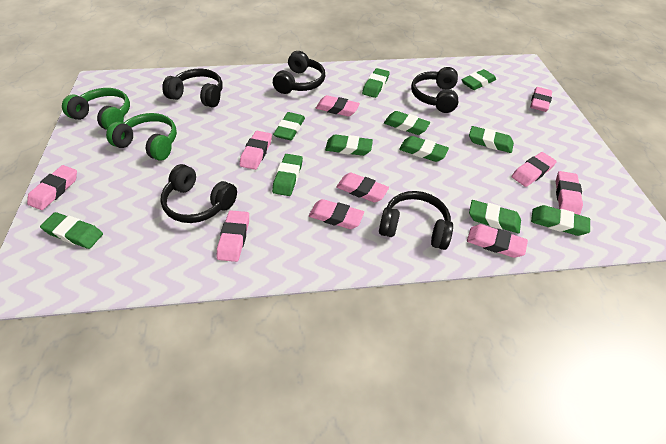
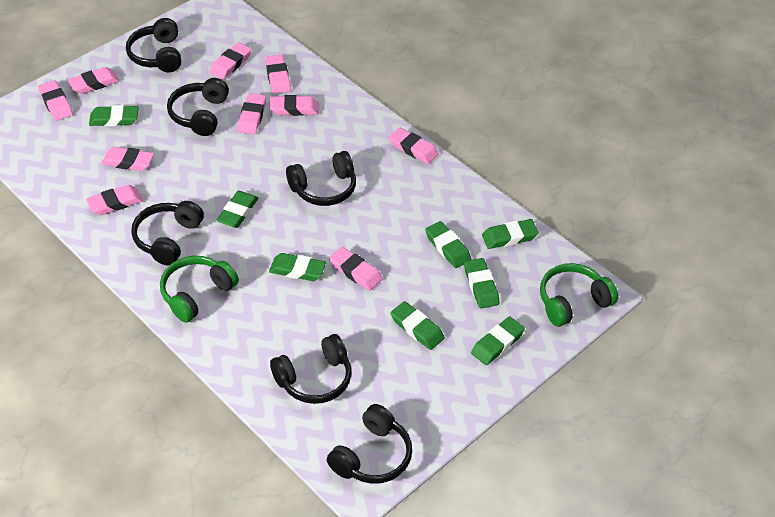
black headphones: 5 -> 6
green eraser: 11 -> 8

